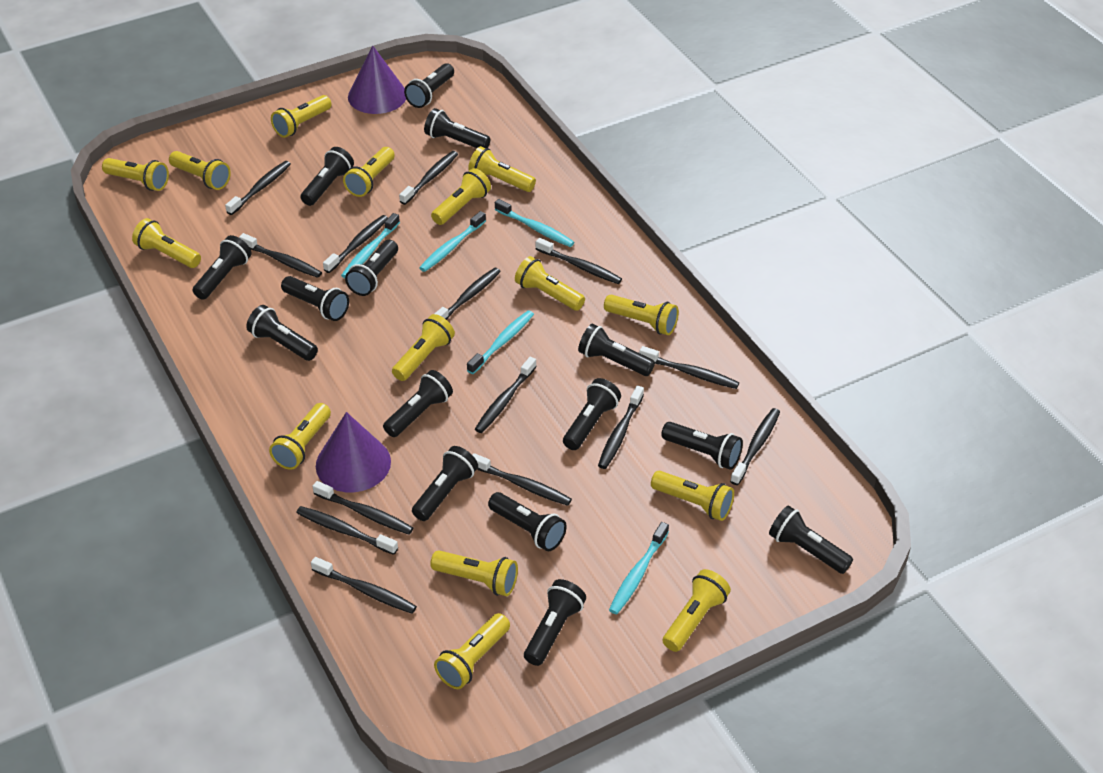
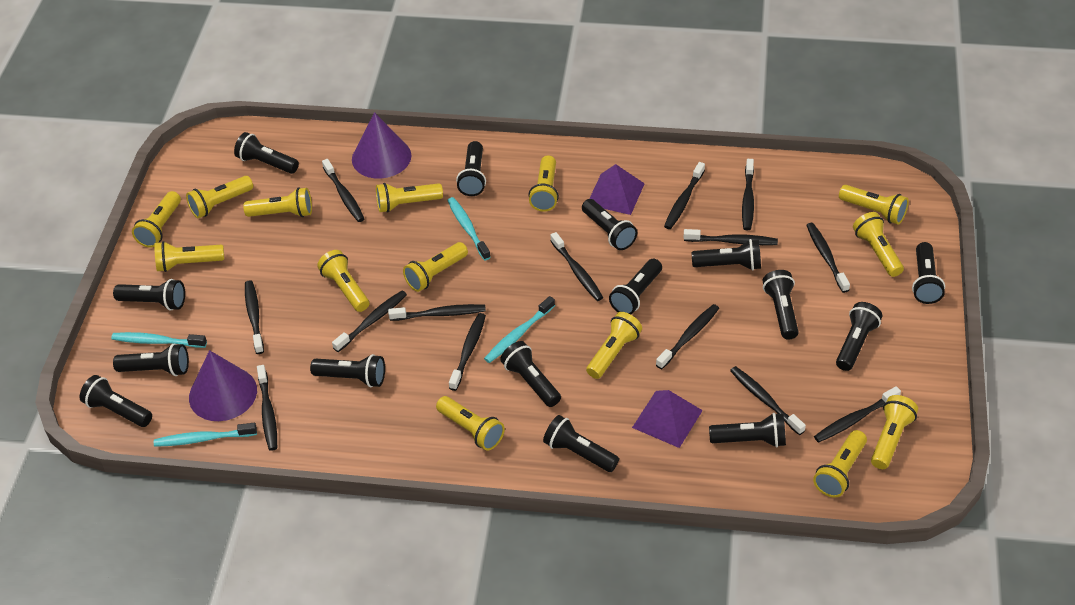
purple pyramid: 0 -> 2
turquoise toothbrush: 5 -> 4
yellow flashlight: 15 -> 14

